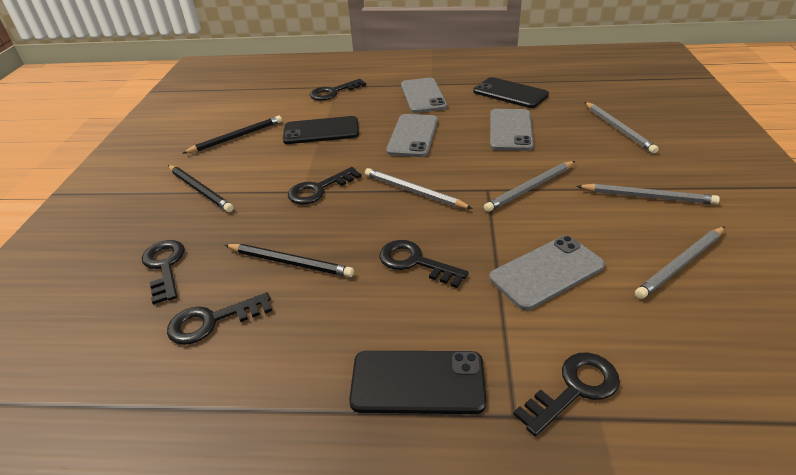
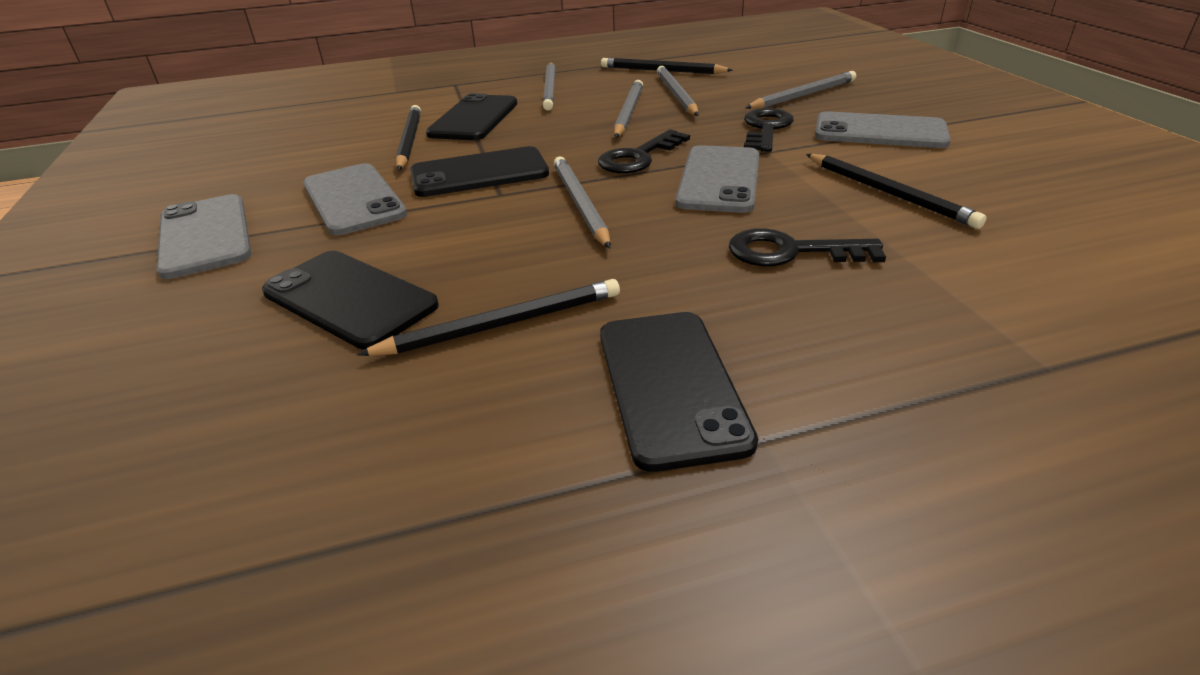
black key: 6 -> 3
black pencil: 3 -> 4
black phone: 3 -> 4

